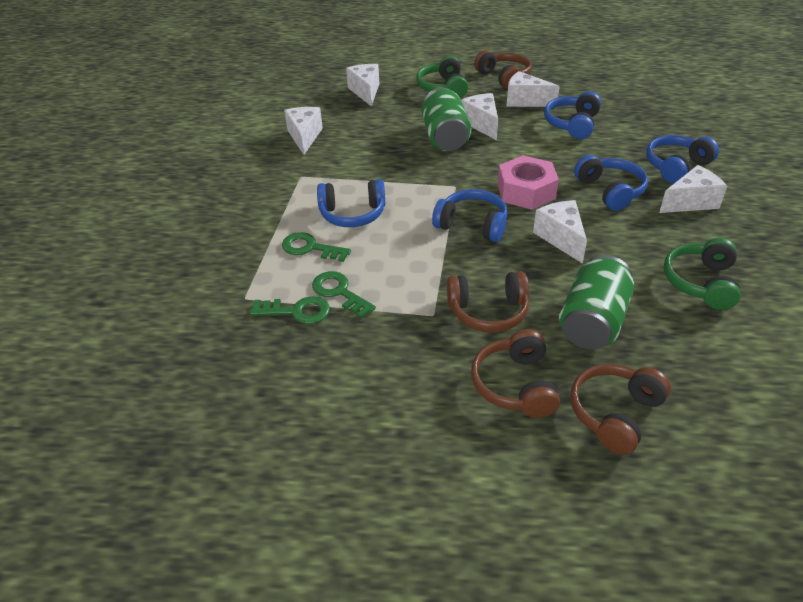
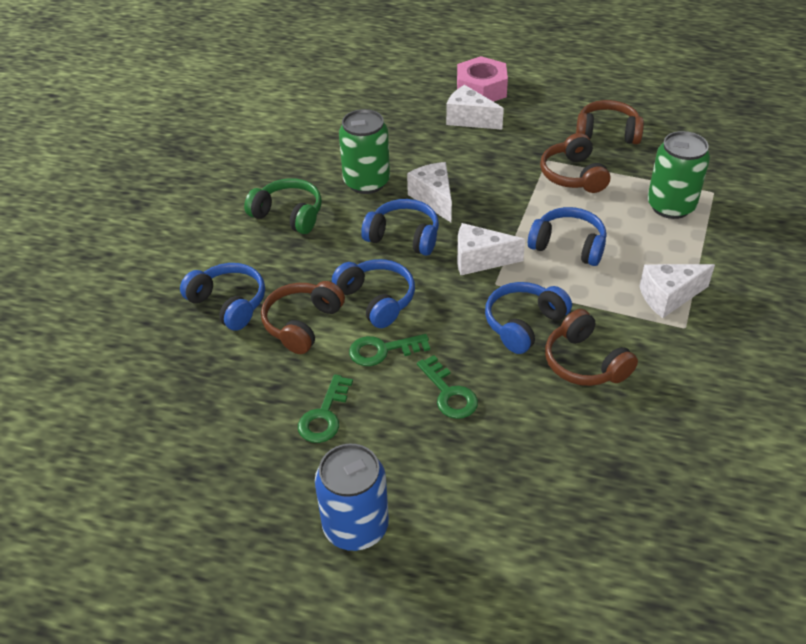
blue can: 0 -> 1
green headphones: 2 -> 1
white cheese: 6 -> 4

